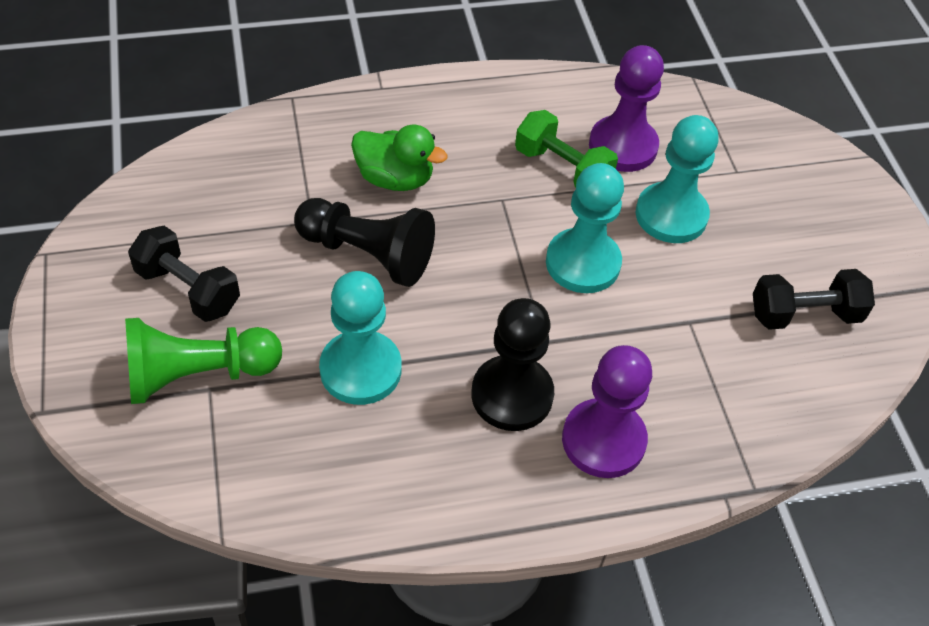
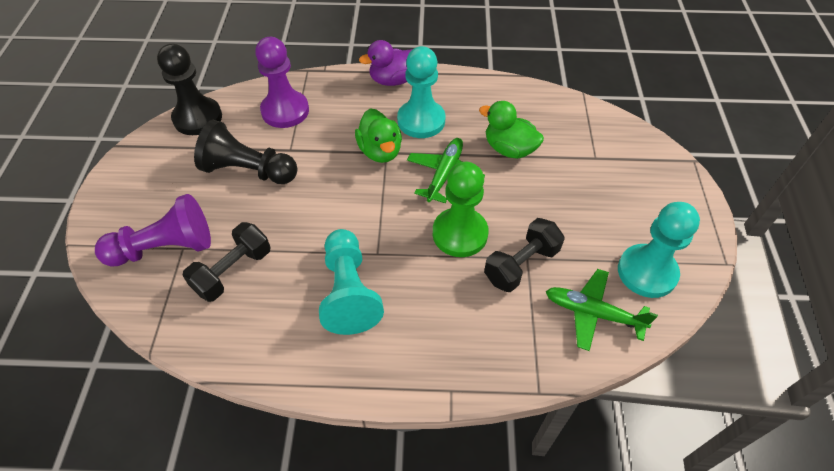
green duck: 1 -> 2
green dumbbell: 1 -> 0
green plane: 0 -> 2
purple duck: 0 -> 1

